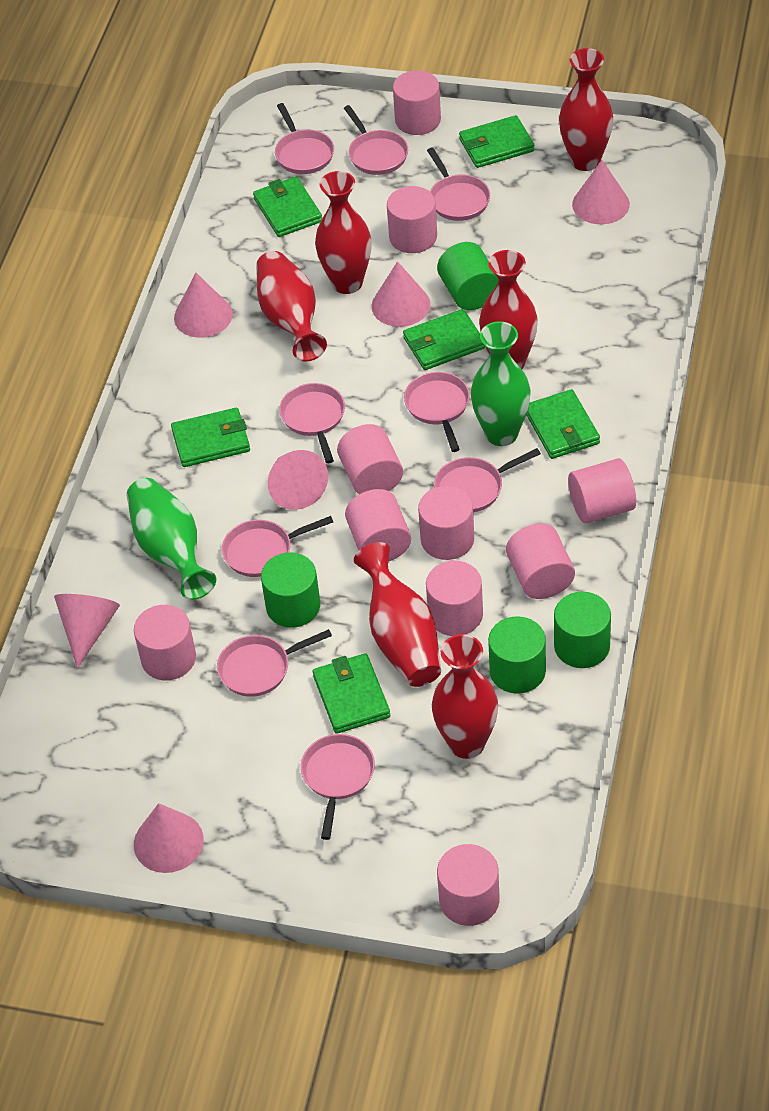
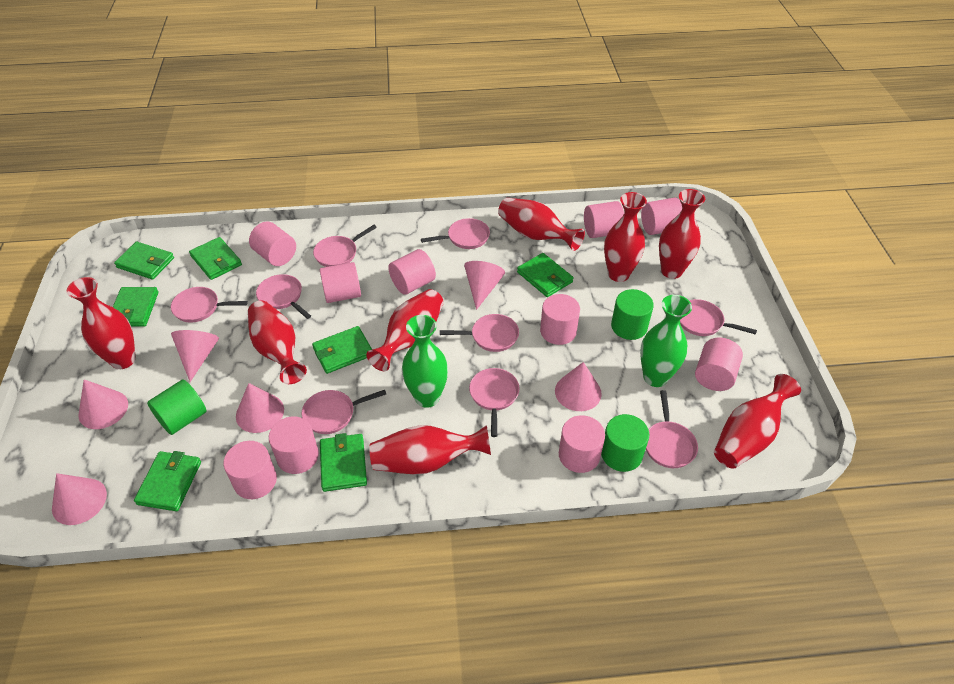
green cylinder: 4 -> 3
green wallet: 6 -> 7
red vase: 6 -> 8

